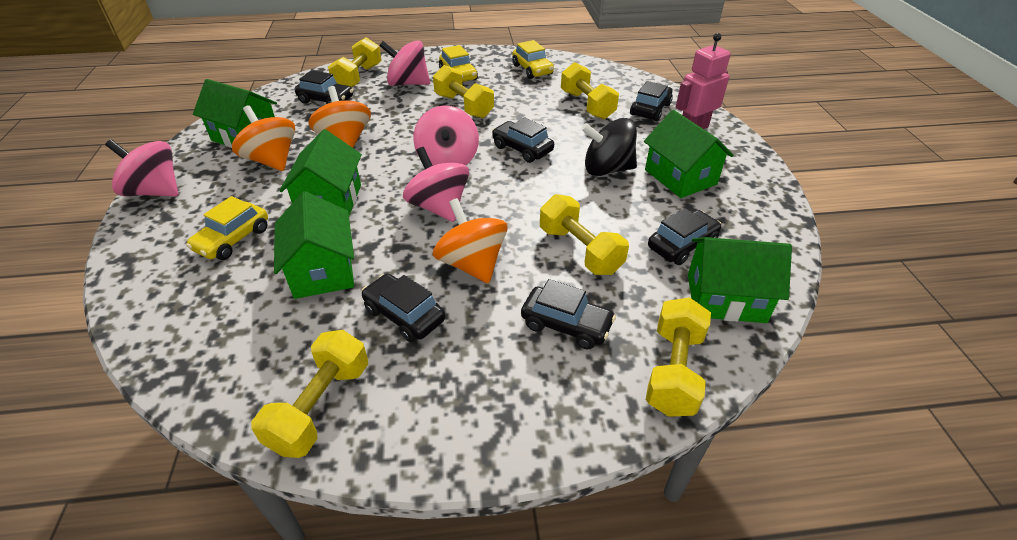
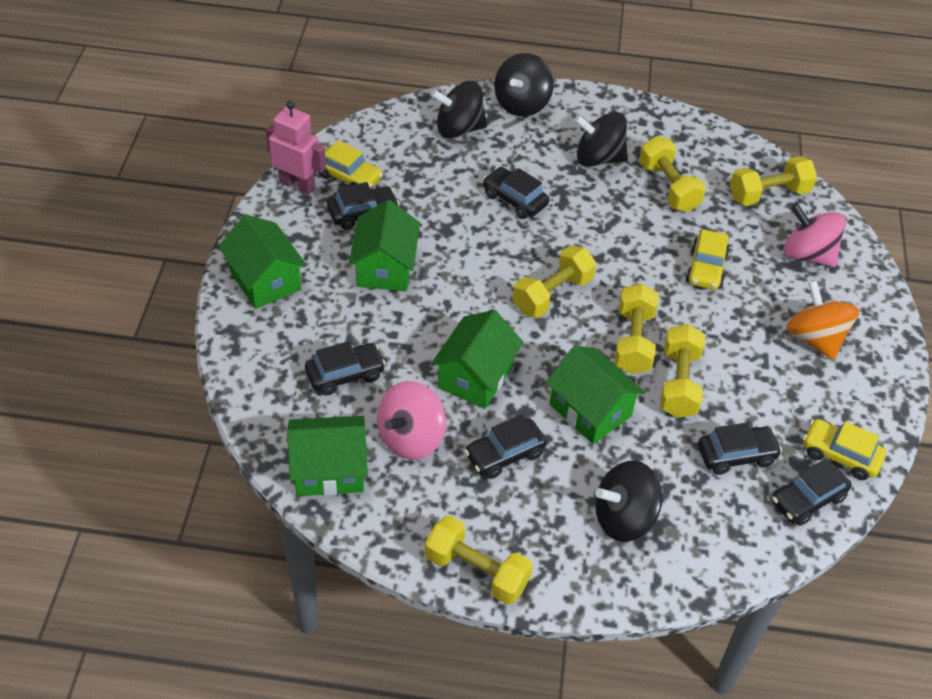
black spinning top: 1 -> 4
orange spinning top: 3 -> 1
pink spinning top: 4 -> 2

